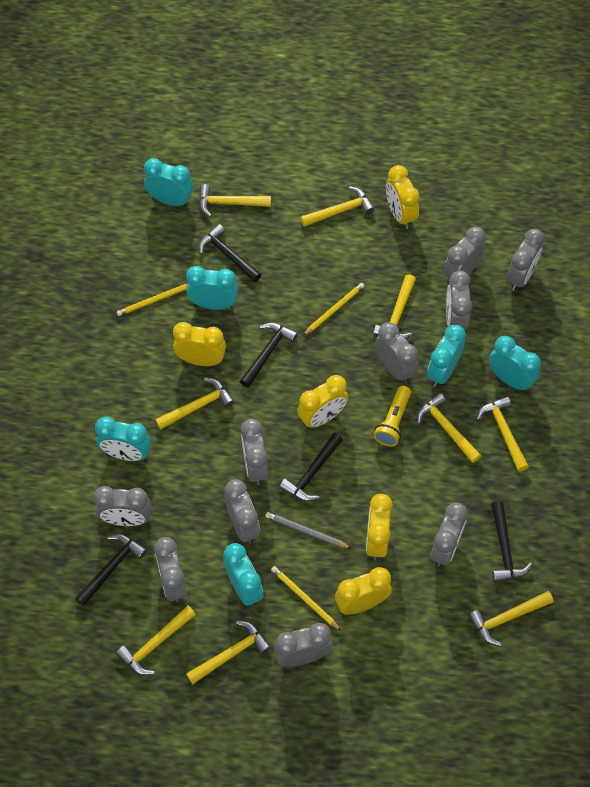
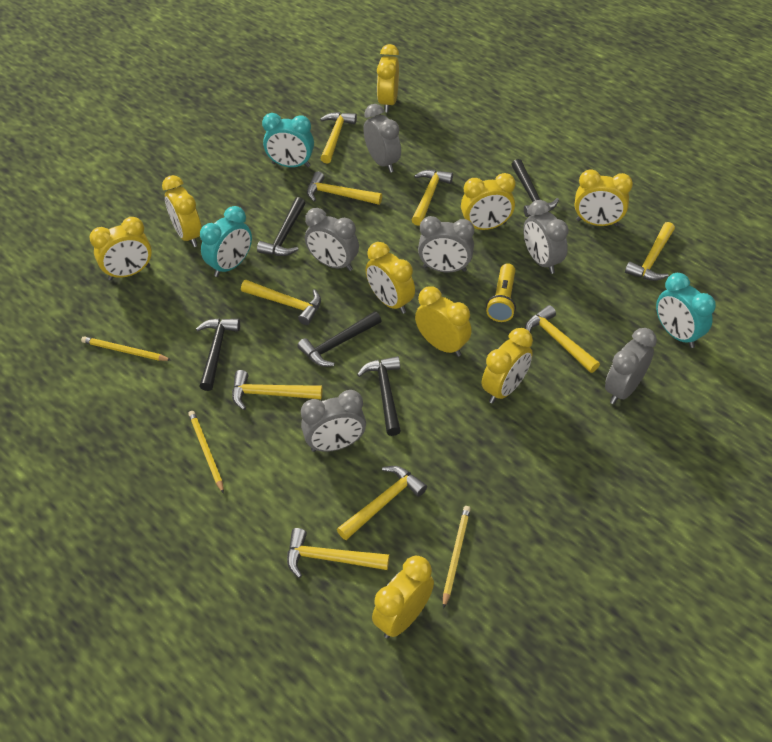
grey clock: 10 -> 6
grey pencil: 1 -> 0
turquoise clock: 6 -> 3
yellow clock: 5 -> 9

